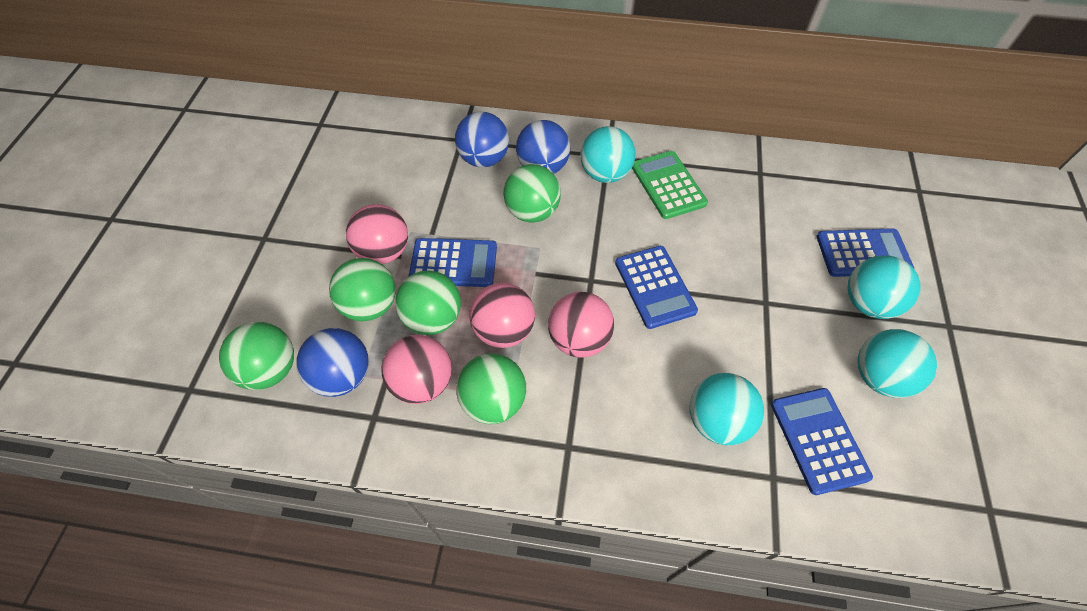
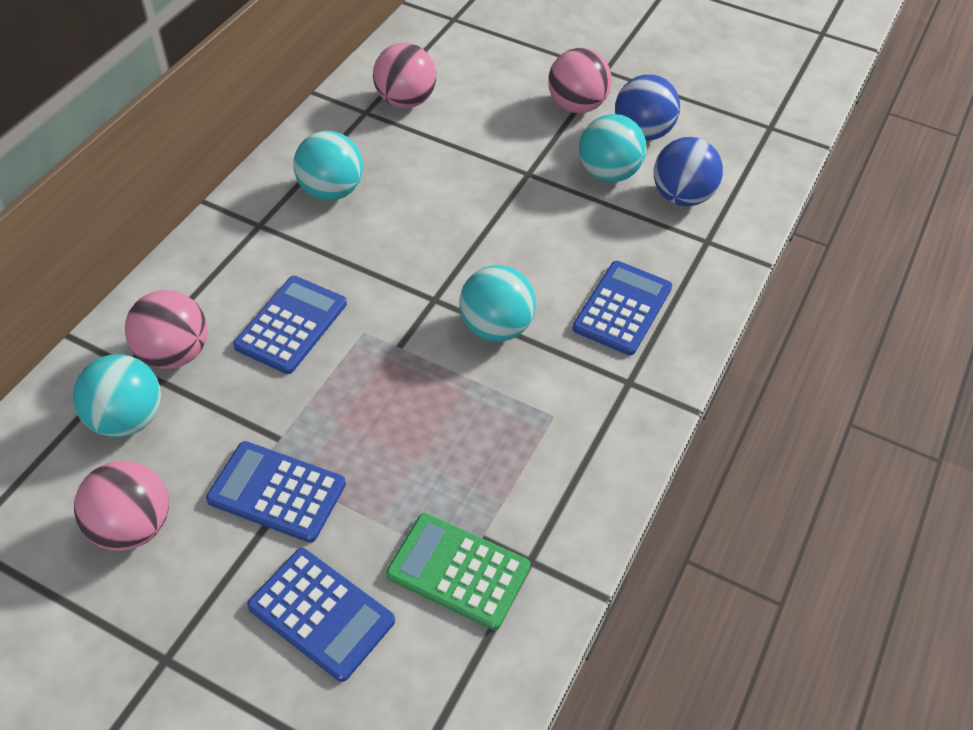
blue ball: 3 -> 2
green ball: 5 -> 0

